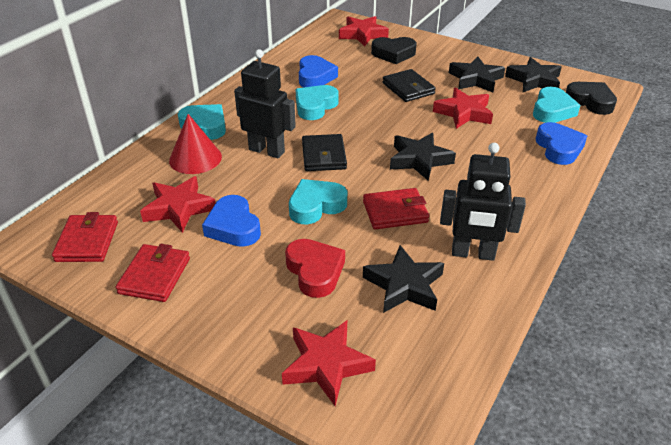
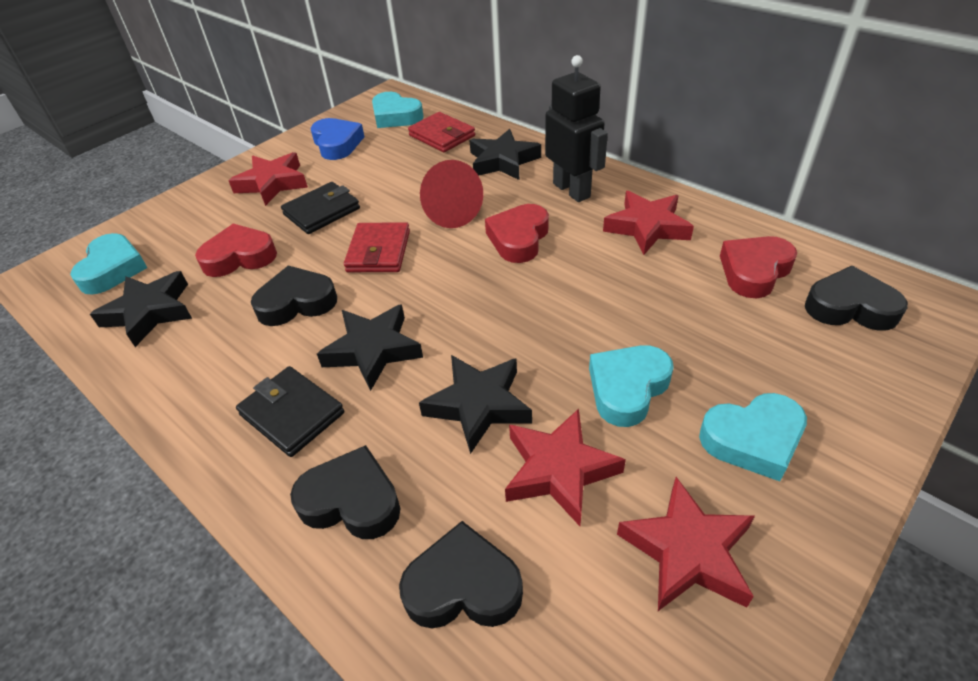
black heart: 2 -> 4
black robot: 2 -> 1
blue heart: 3 -> 1
red heart: 1 -> 3
red wallet: 3 -> 2

